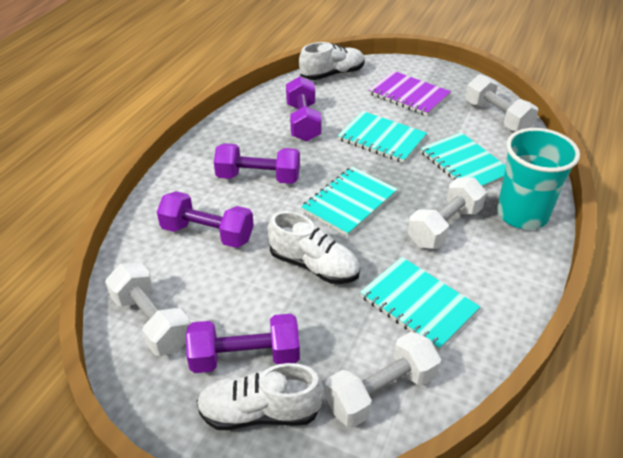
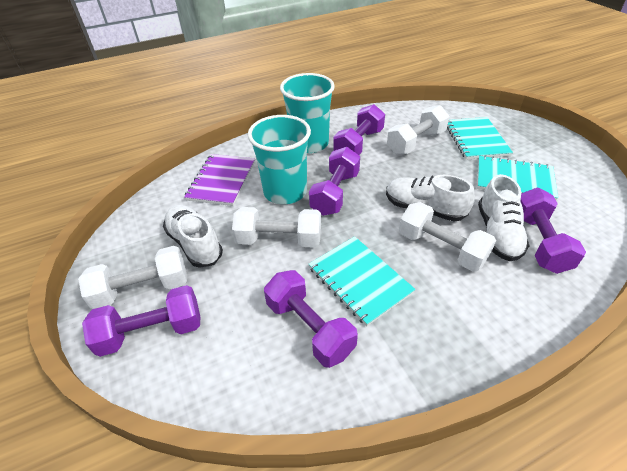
purple dumbbell: 4 -> 5
turquoise cup: 1 -> 2
turquoise notebook: 4 -> 3

